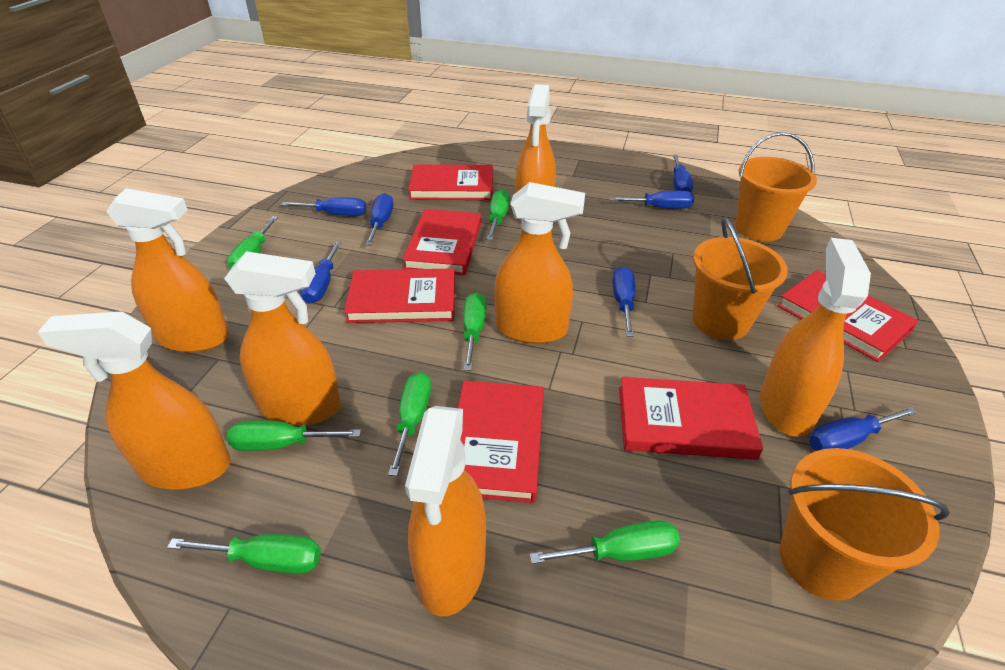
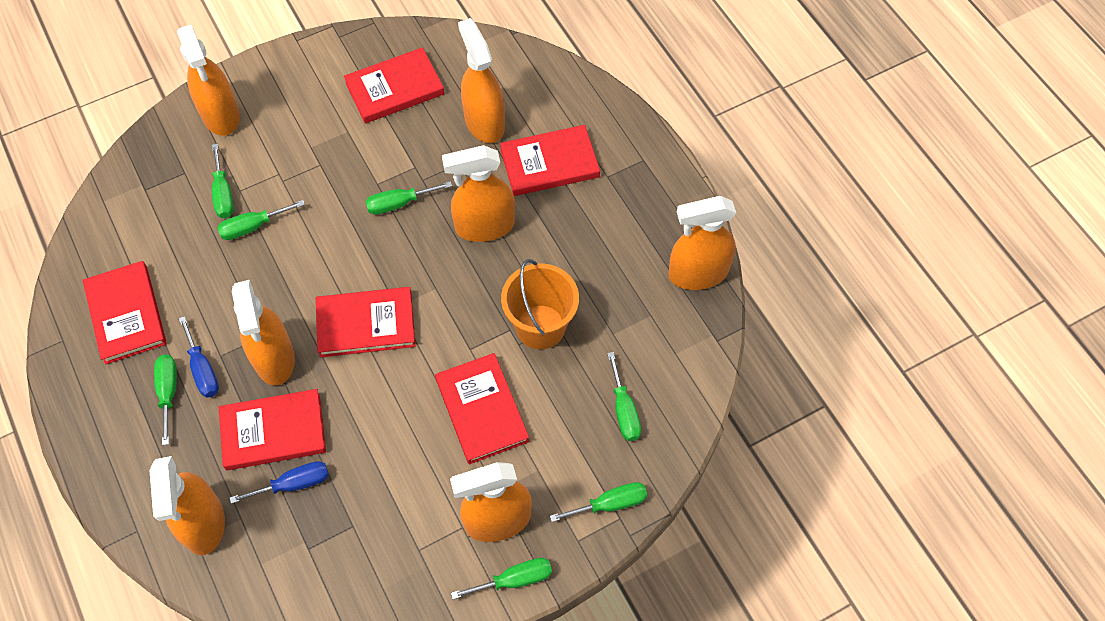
blue screwdriver: 7 -> 2
orange bucket: 3 -> 1

